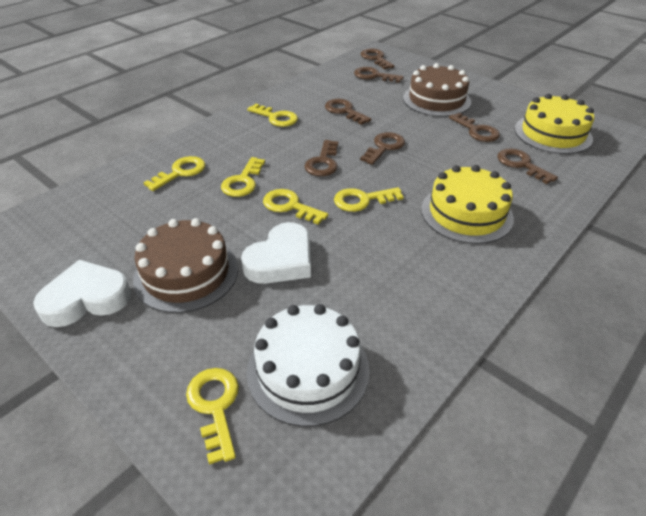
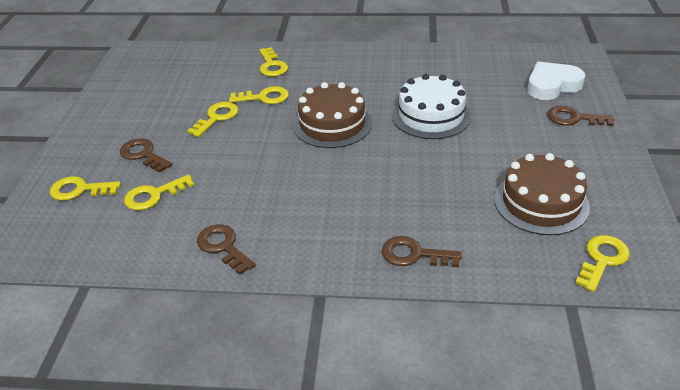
brown key: 7 -> 4
white heart: 2 -> 1
yellow cake: 2 -> 0

